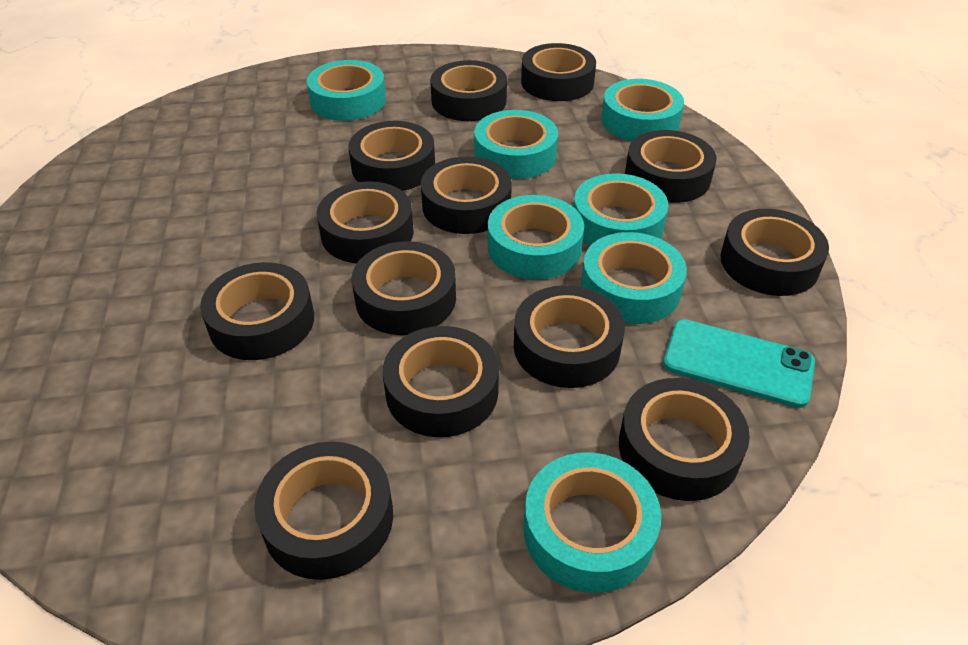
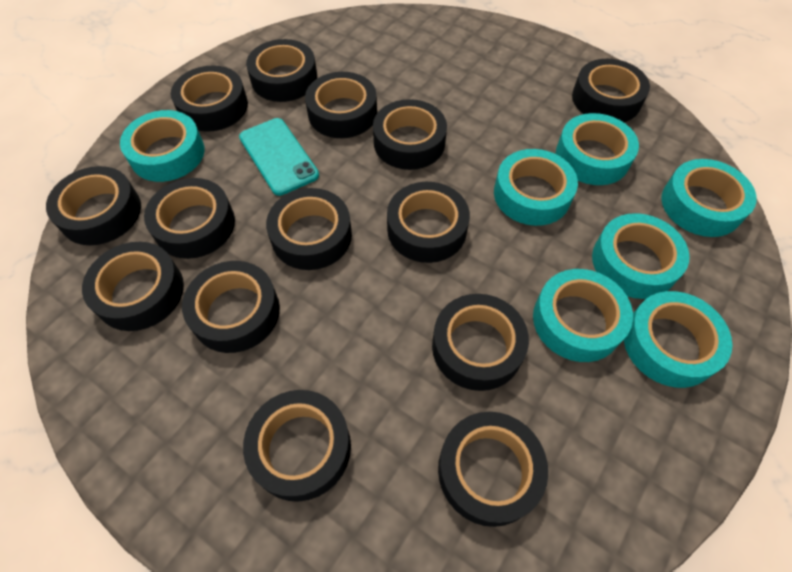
black tape: 13 -> 14

